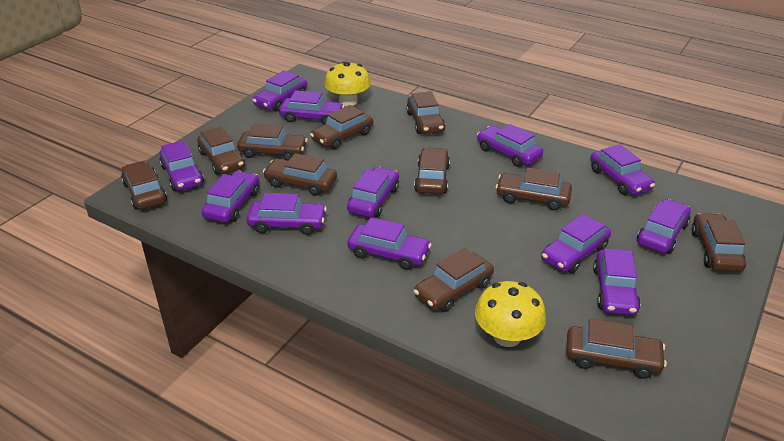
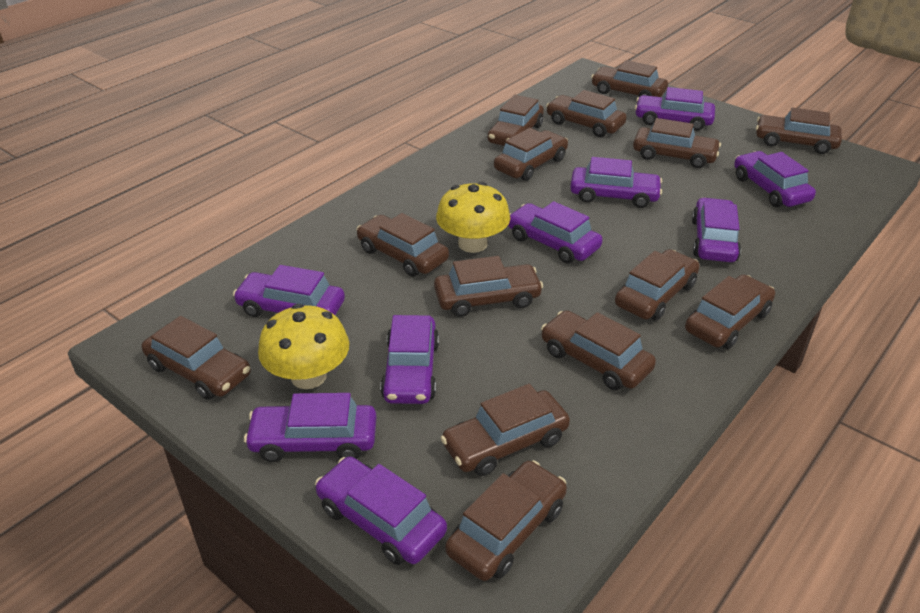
brown car: 11 -> 14
purple car: 12 -> 9

